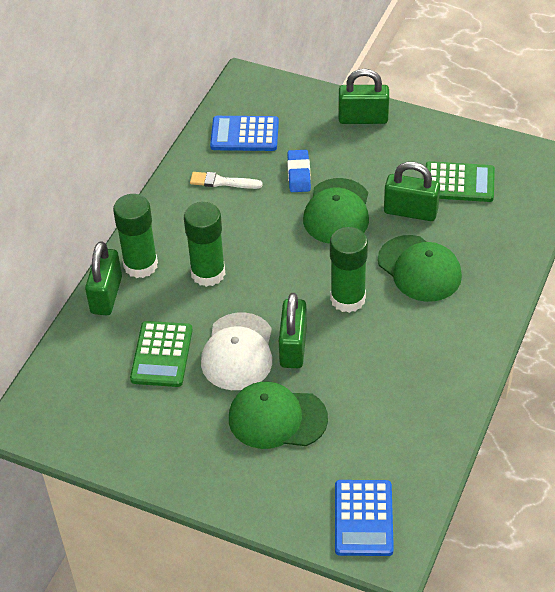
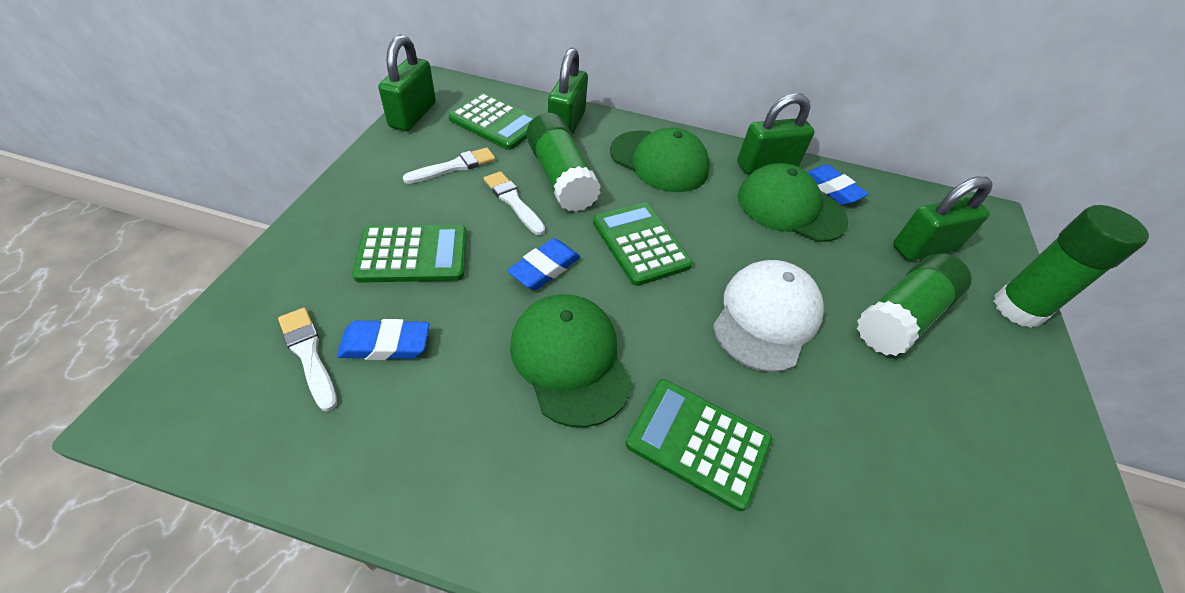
blue calculator: 2 -> 0
blue eraser: 1 -> 3
green calculator: 2 -> 4
white brush: 1 -> 3

